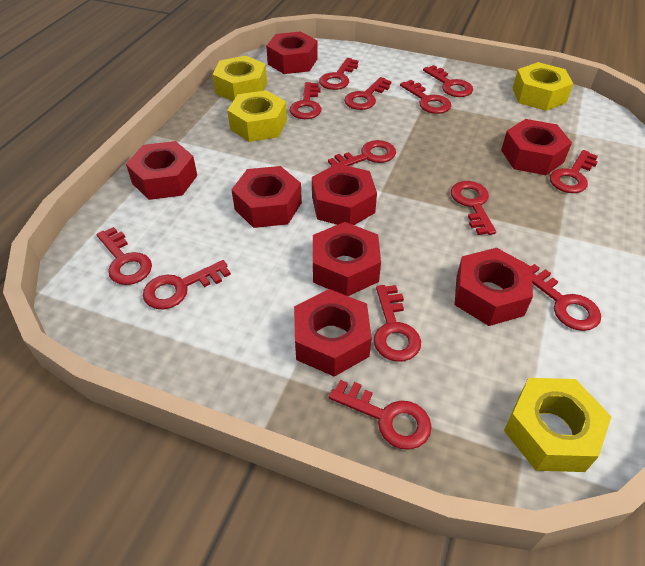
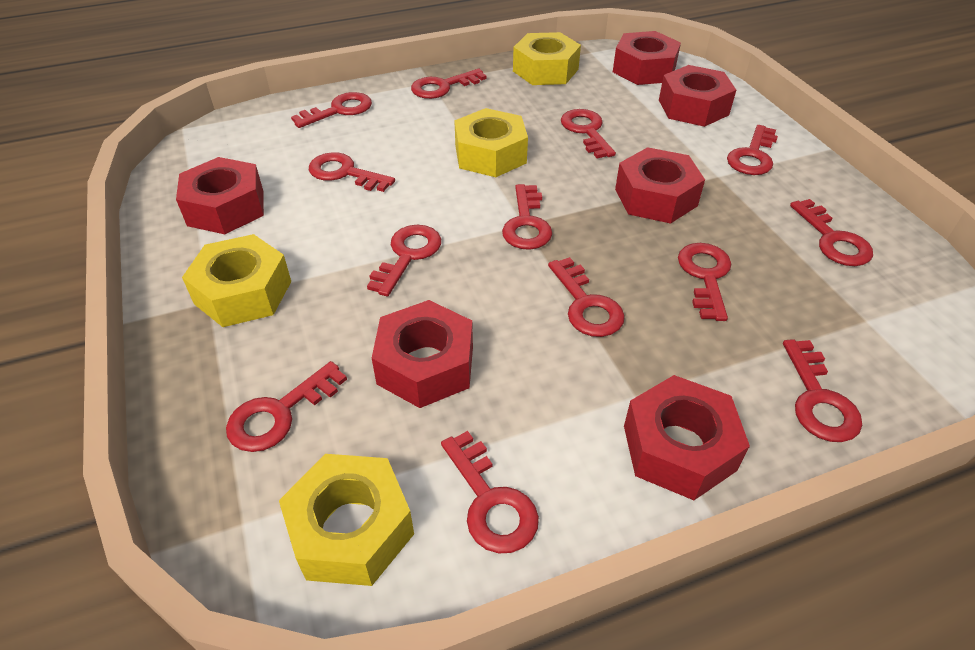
red nut: 8 -> 6

